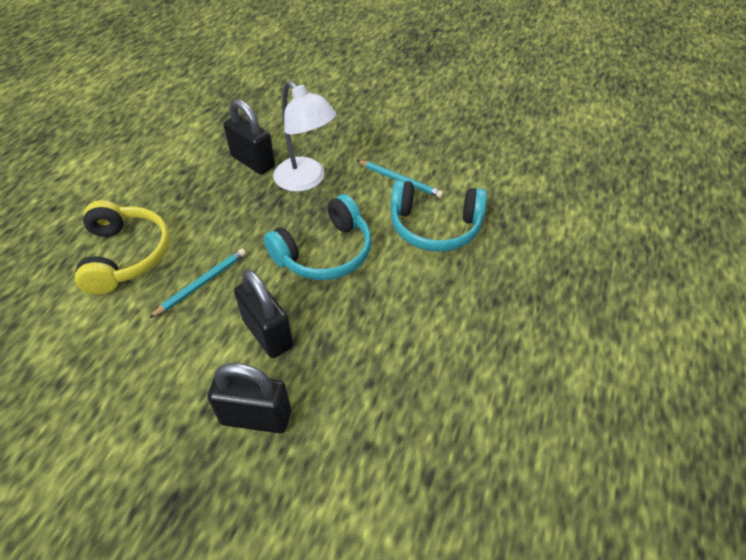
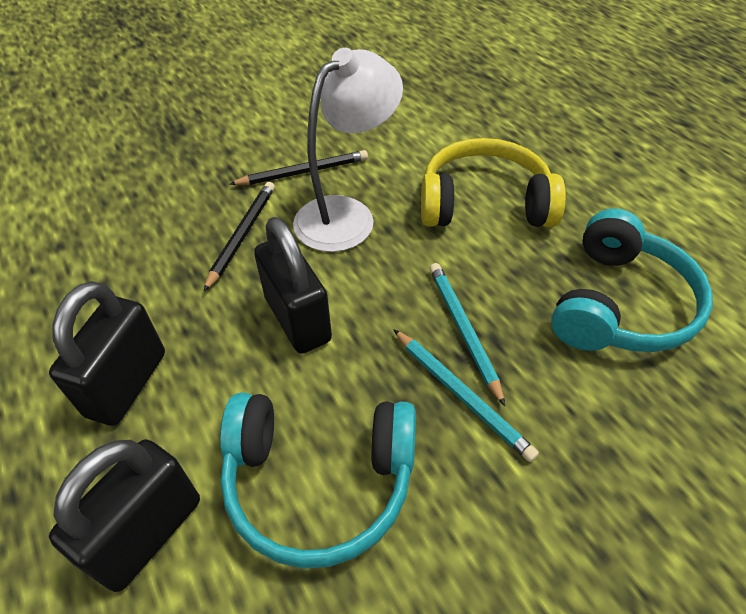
black pencil: 0 -> 2

